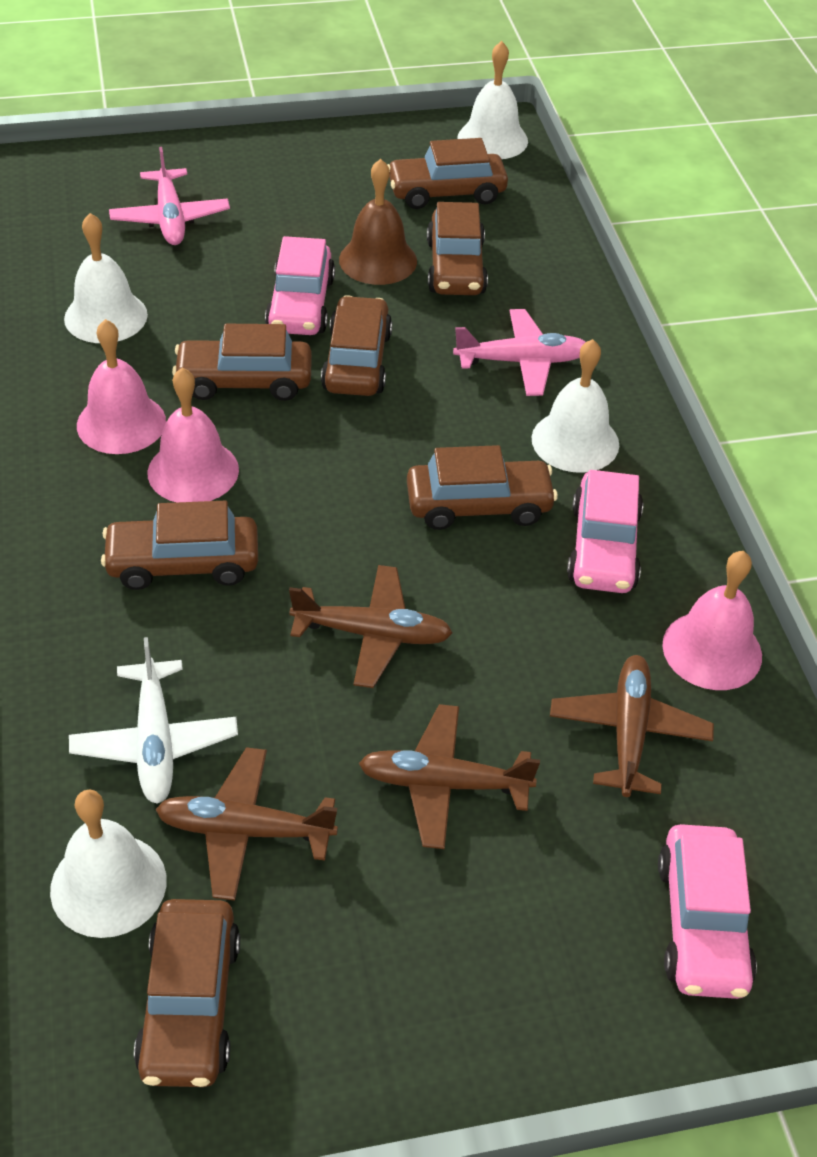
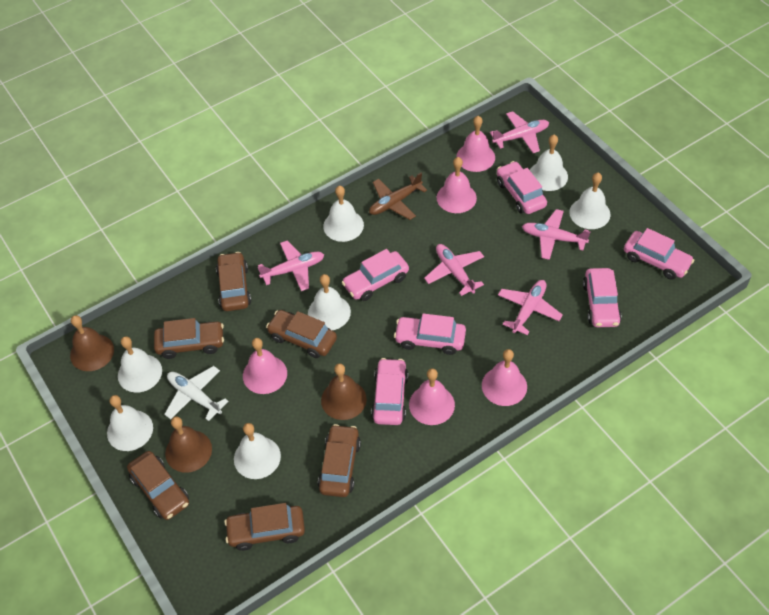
brown bell: 1 -> 3
brown car: 7 -> 6
brown plane: 4 -> 1
pink bell: 3 -> 5
pink car: 3 -> 6
pink plane: 2 -> 5
white bell: 4 -> 7

